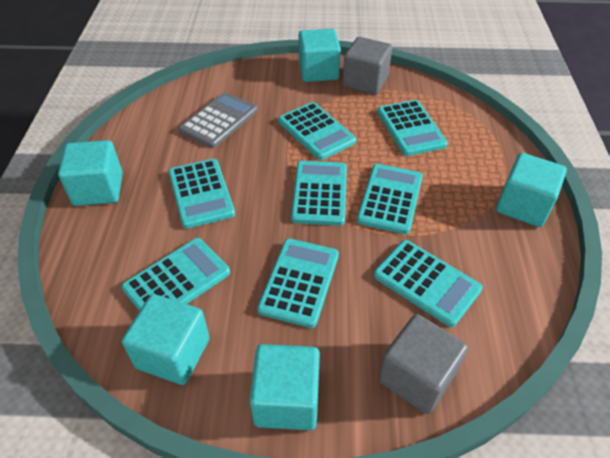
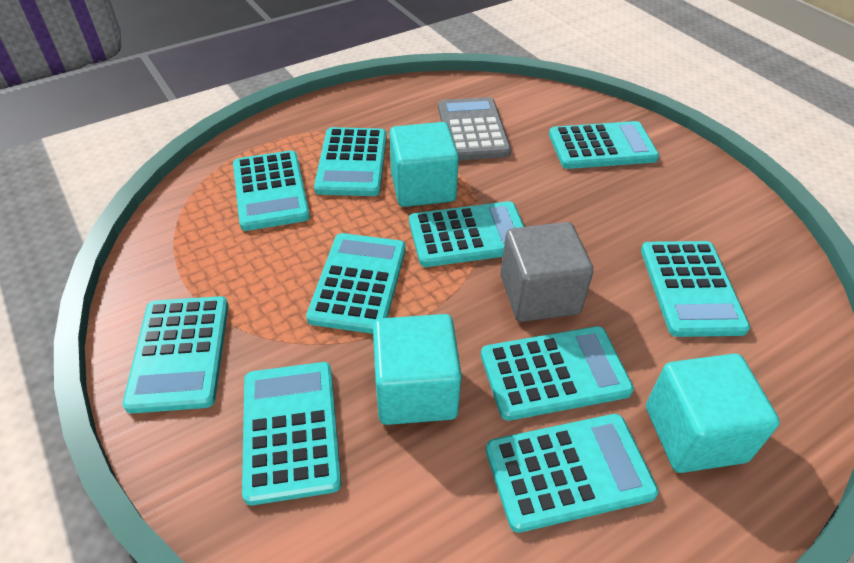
grey cube: 2 -> 1
turquoise calculator: 8 -> 10
turquoise cube: 5 -> 3

